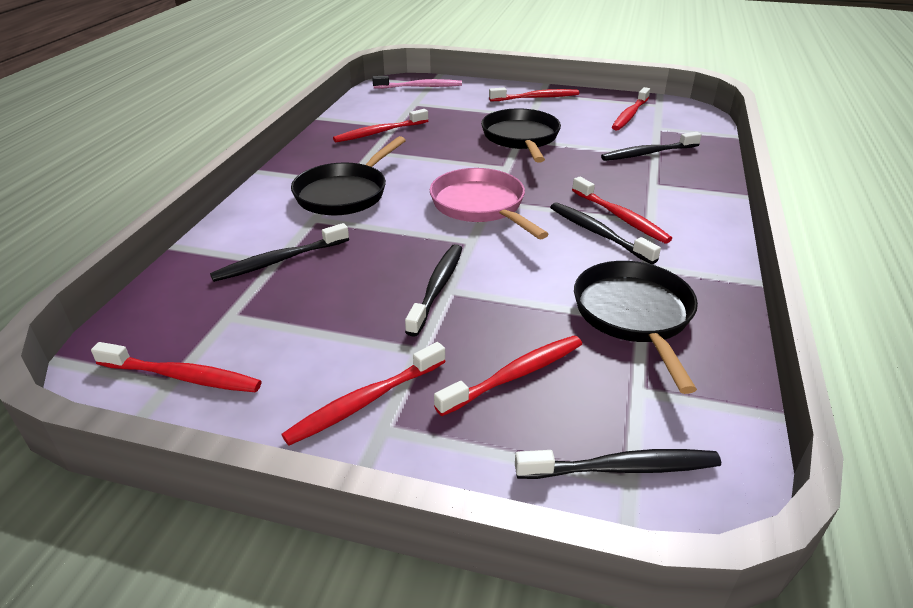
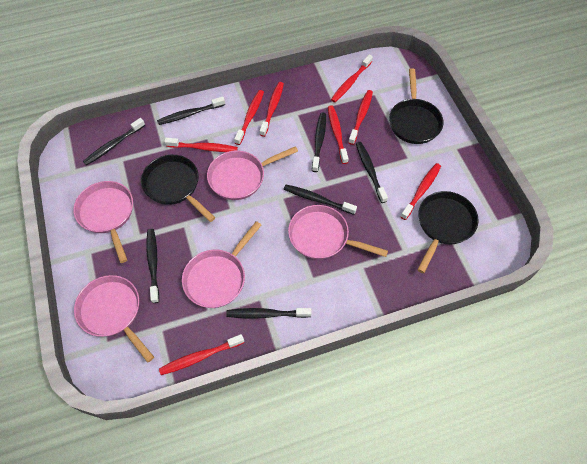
black toothbrush: 5 -> 7
pink pan: 1 -> 5
pink toothbrush: 1 -> 0
red toothbrush: 7 -> 8

